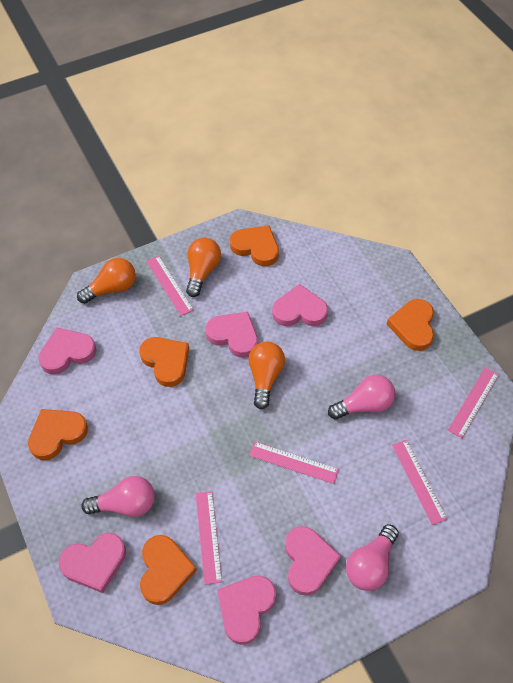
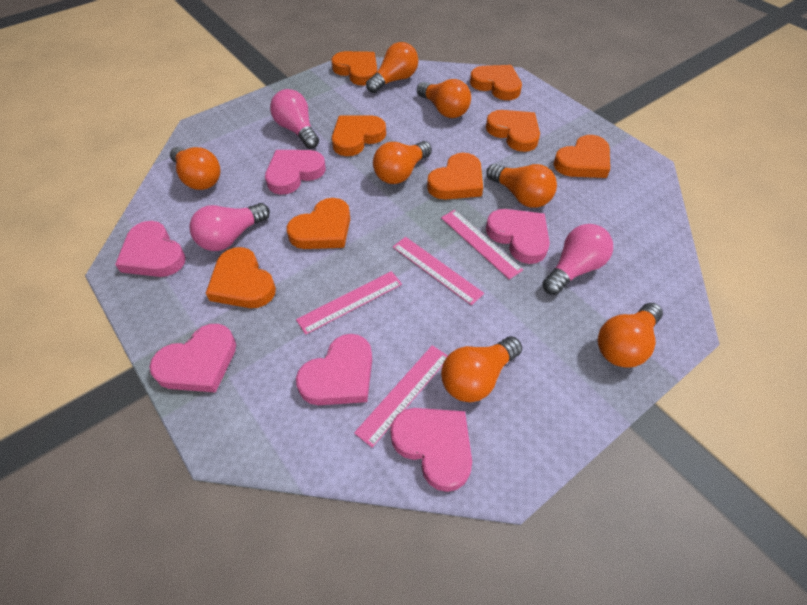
orange heart: 5 -> 8
orange light bulb: 3 -> 7
pink ruler: 5 -> 4

